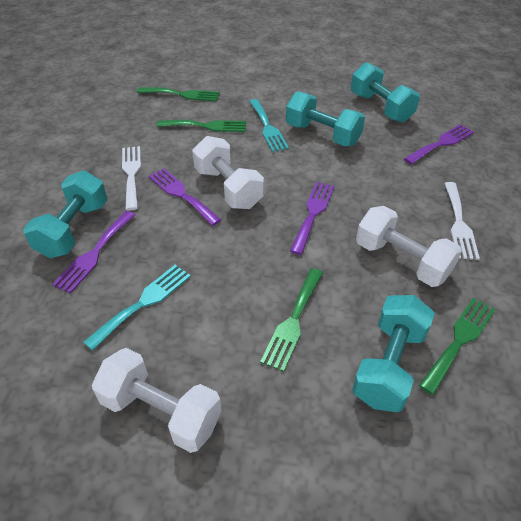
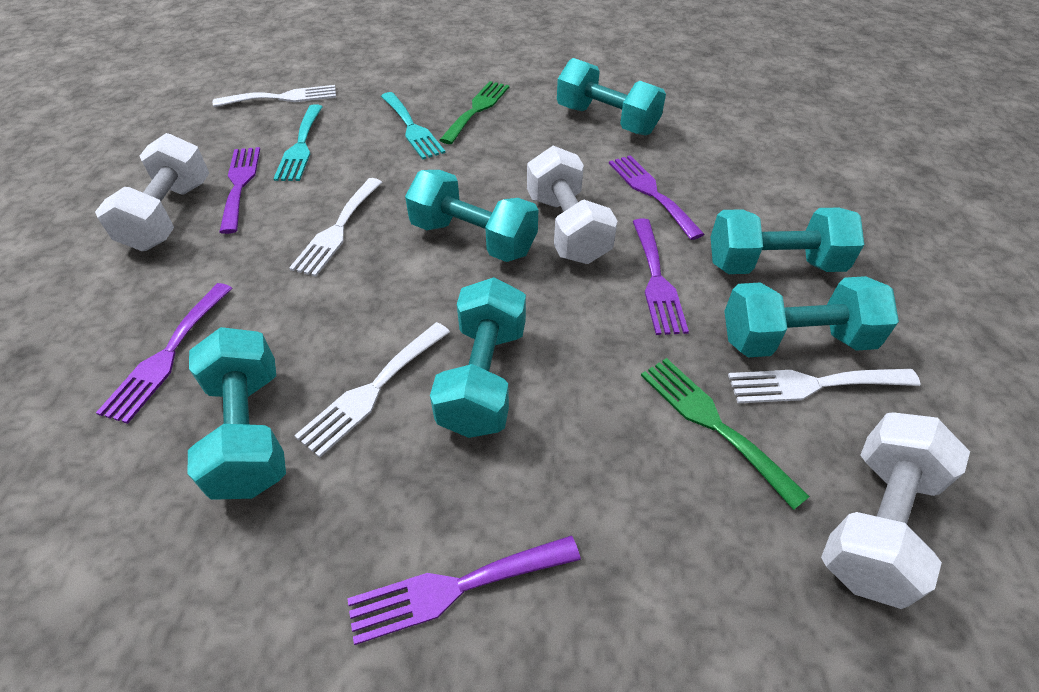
green fork: 4 -> 2
purple fork: 4 -> 5
turquoise dumbbell: 4 -> 6
white fork: 2 -> 4

